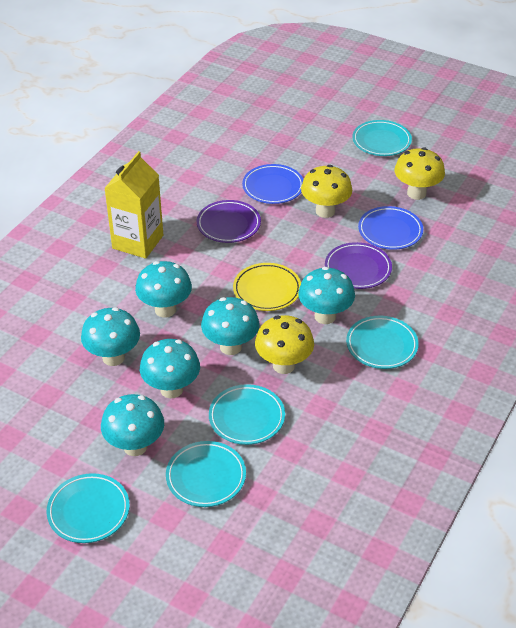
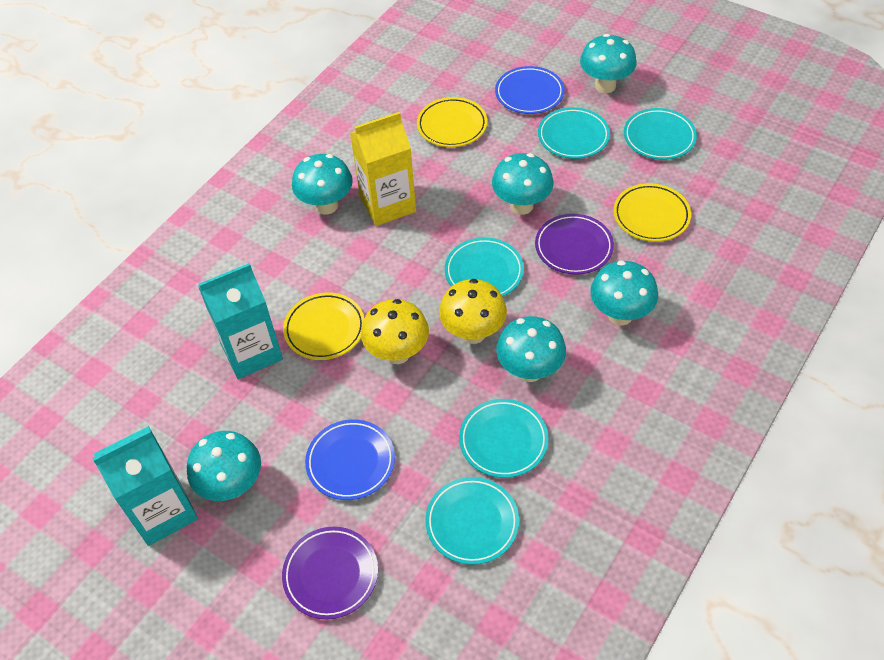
turquoise carton: 0 -> 2
yellow mushroom: 3 -> 2
yellow plate: 1 -> 3

